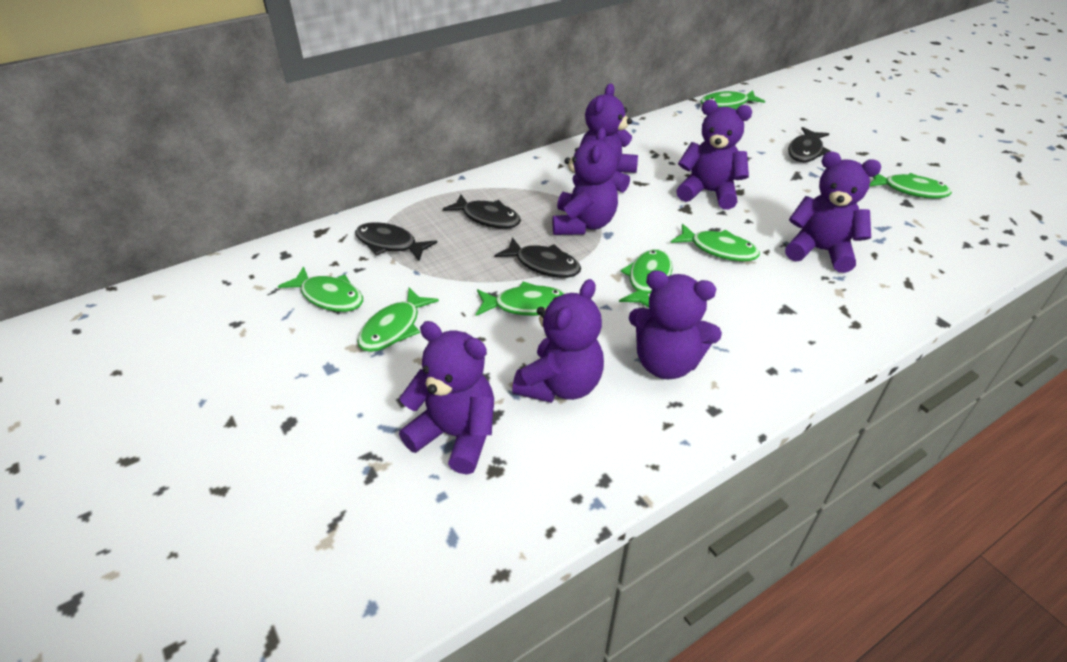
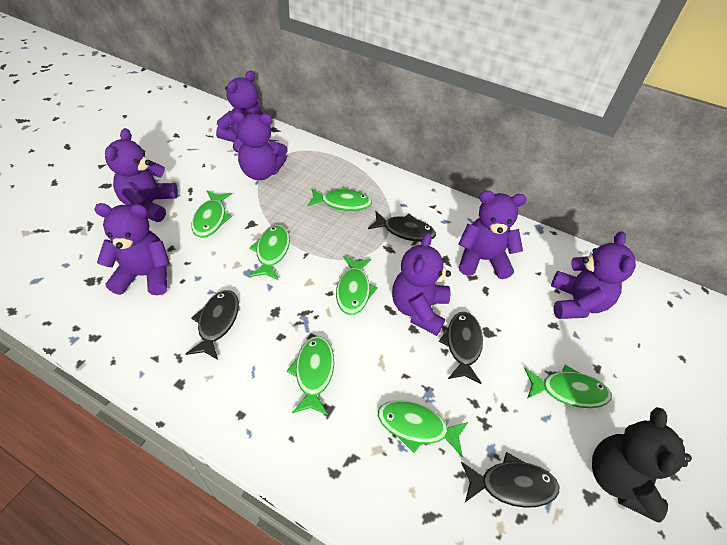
black teddy bear: 0 -> 1

